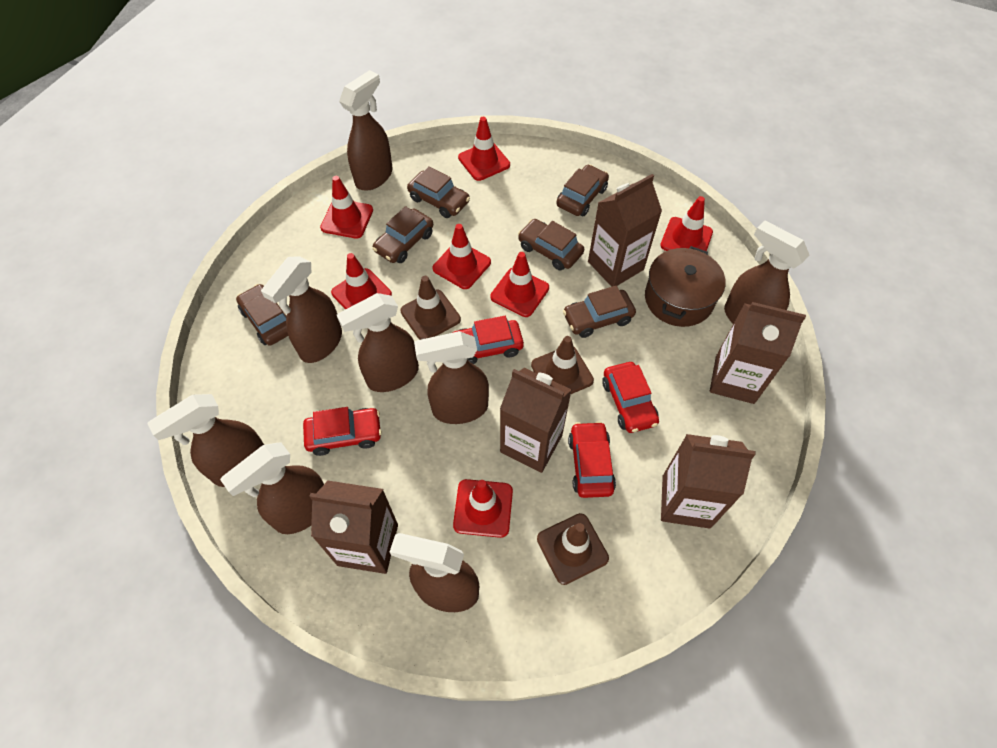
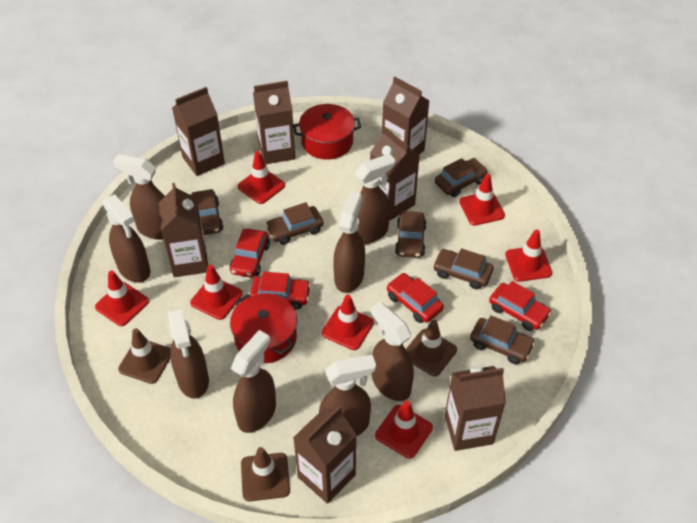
brown carton: 5 -> 7
brown pot: 1 -> 0
red pot: 0 -> 2

